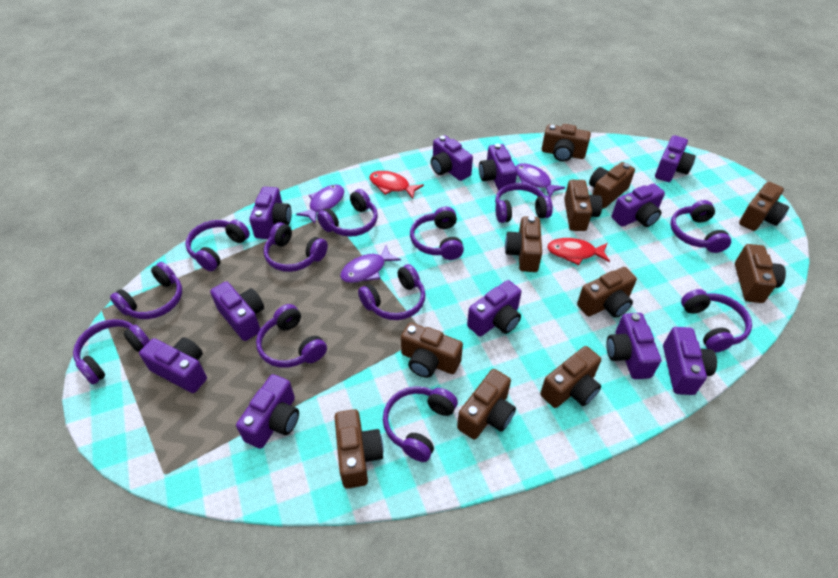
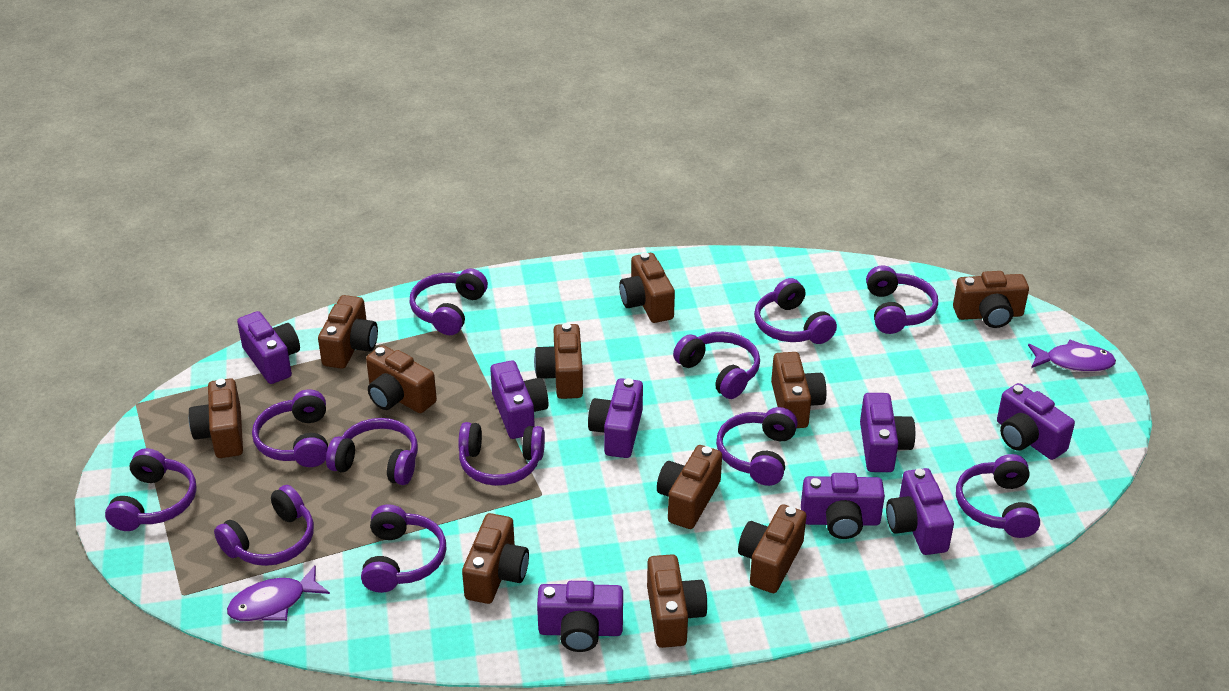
purple camera: 11 -> 8
purple fish: 3 -> 2
red fish: 2 -> 0

